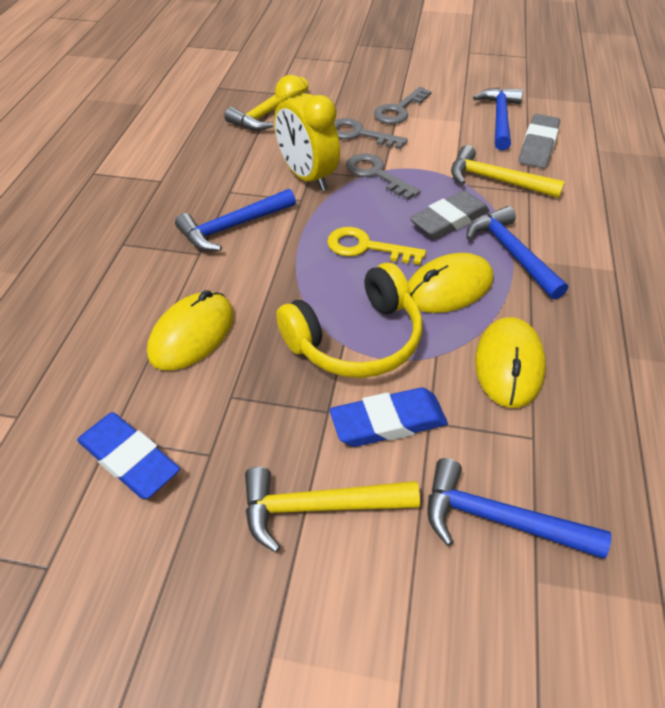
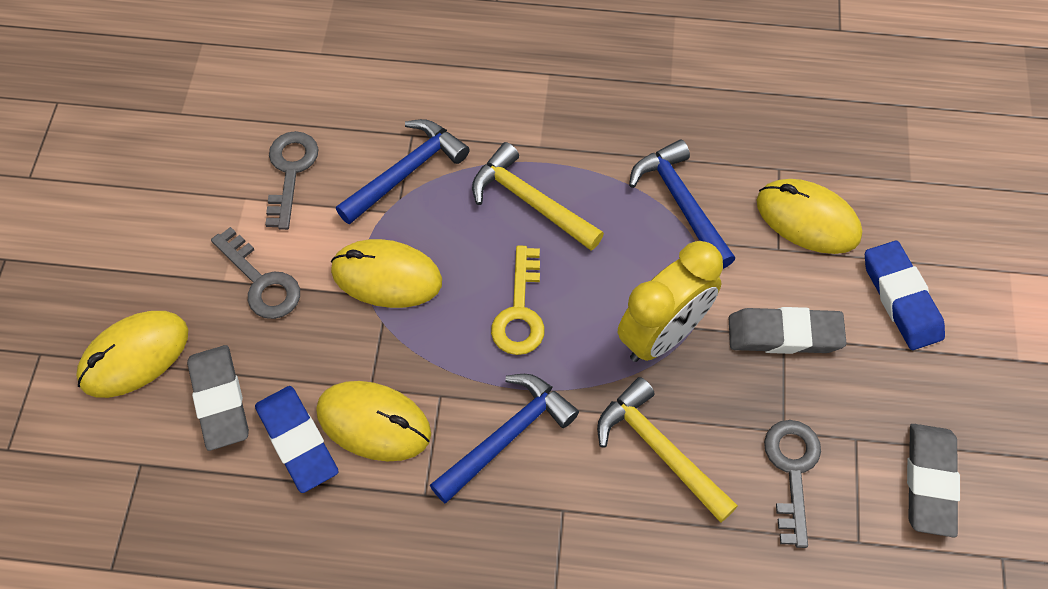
blue hammer: 4 -> 3
grey eraser: 2 -> 3
yellow hammer: 3 -> 2
yellow headphones: 1 -> 0
yellow mouse: 3 -> 4

